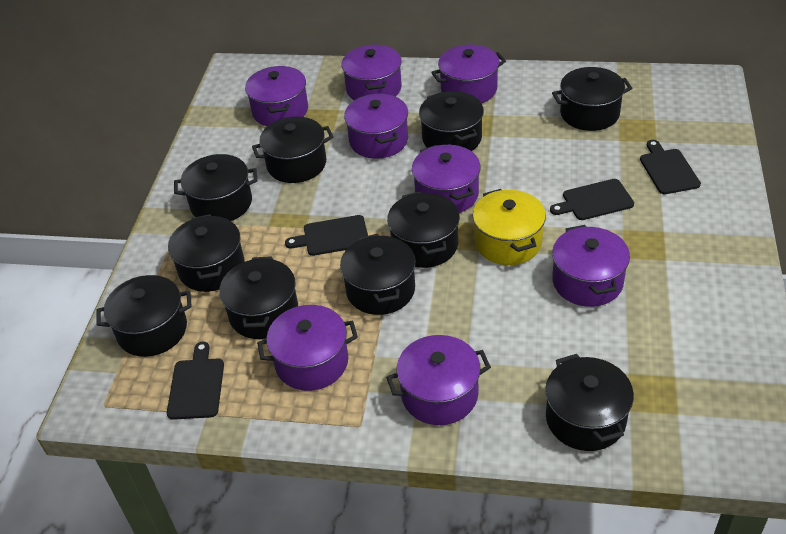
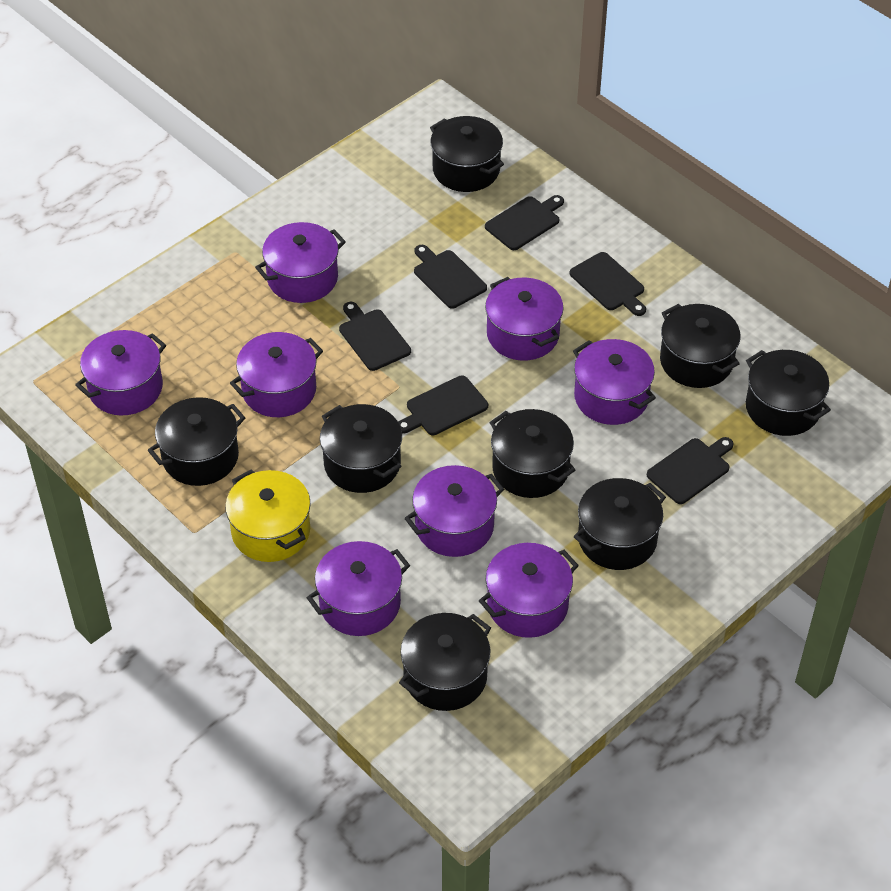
black cutting board: 4 -> 6
black pot: 10 -> 8

